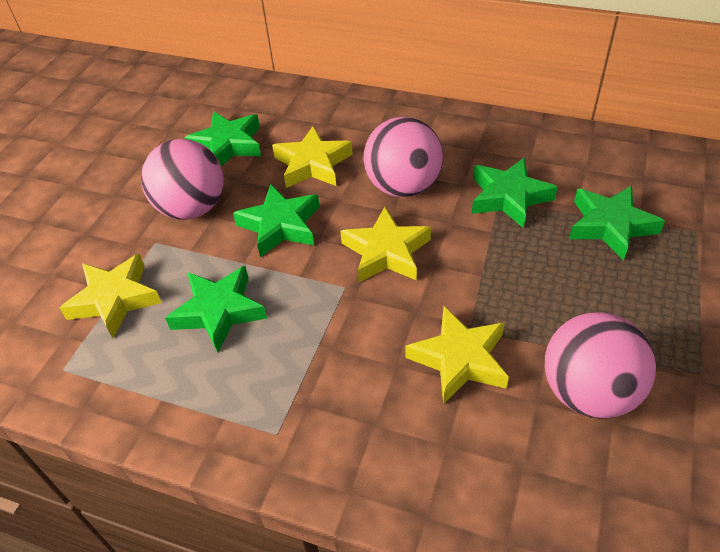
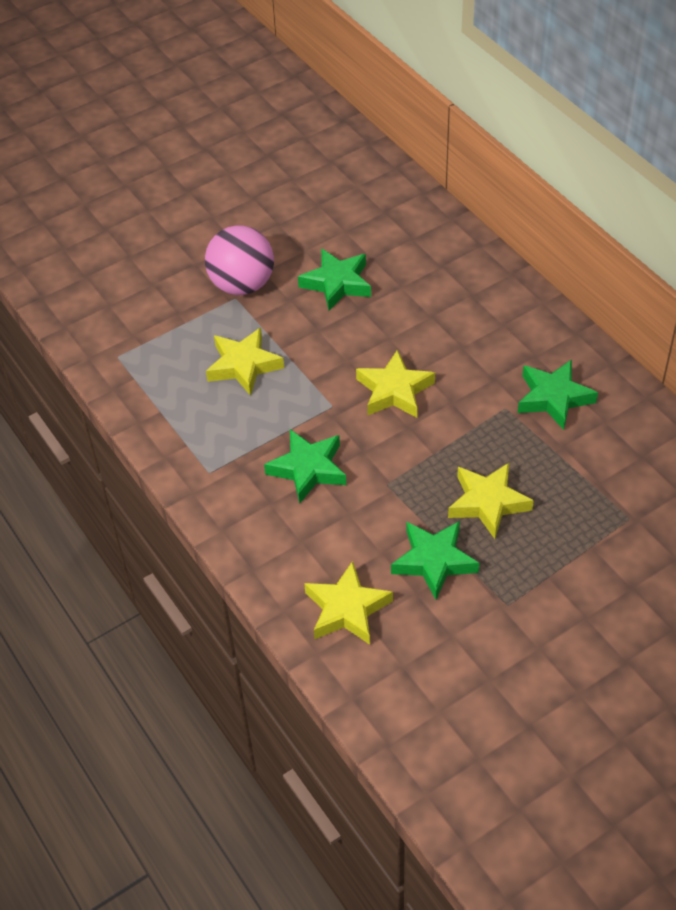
green star: 5 -> 4
pink ball: 3 -> 1

